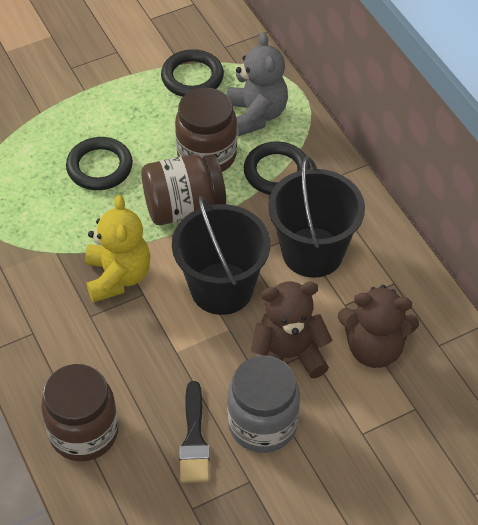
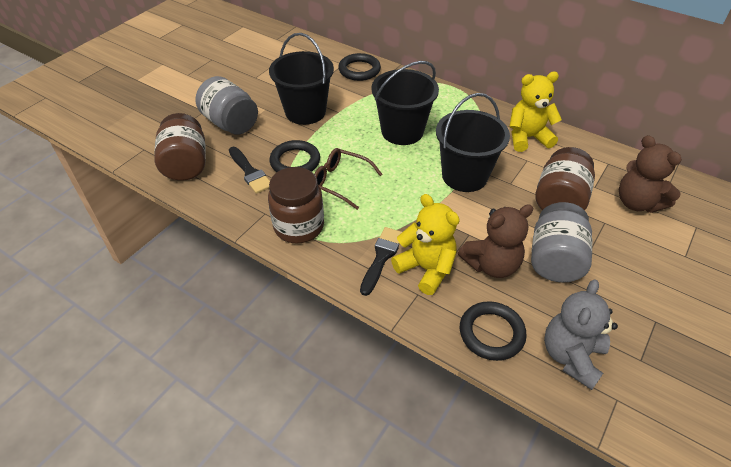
black brush: 1 -> 2
black bucket: 2 -> 3
brown glasses: 0 -> 1
grey jar: 1 -> 2
yellow teddy bear: 1 -> 2

